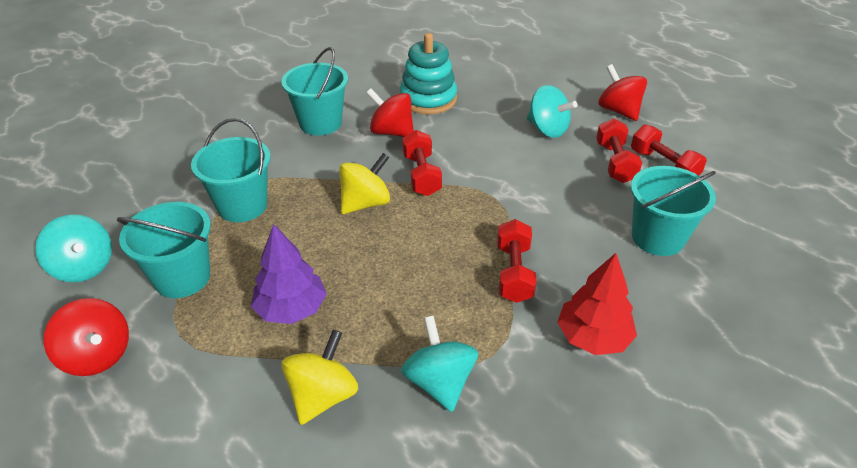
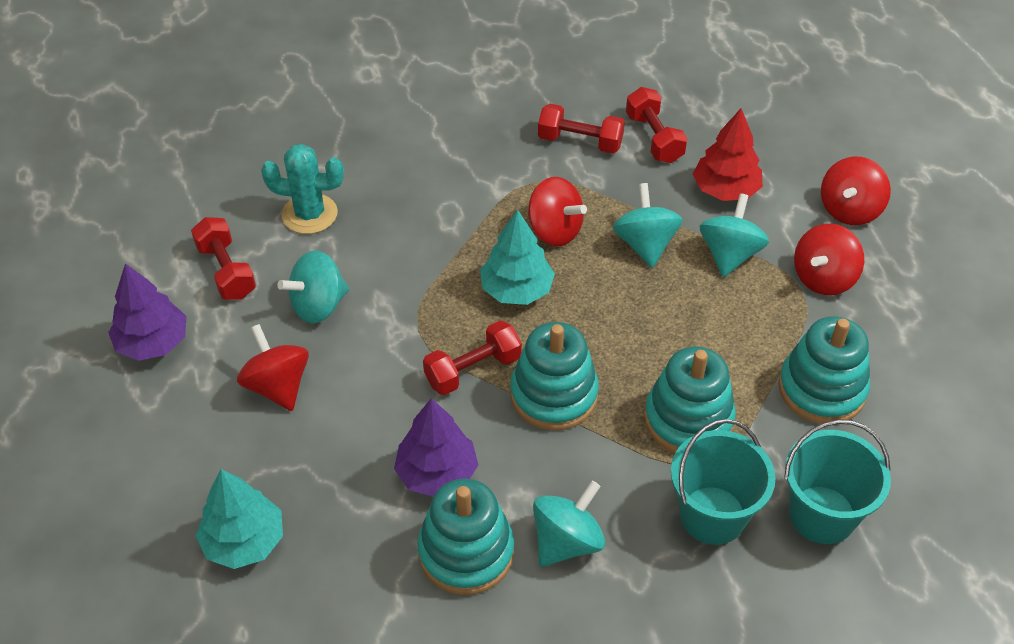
purple tree: 1 -> 2
red spinning top: 3 -> 4
turquoise bucket: 4 -> 2
turquoise cactus: 0 -> 1
turquoise spinning top: 3 -> 4
turquoise stacking toy: 1 -> 4
turquoise tree: 0 -> 2
yellow spinning top: 2 -> 0

